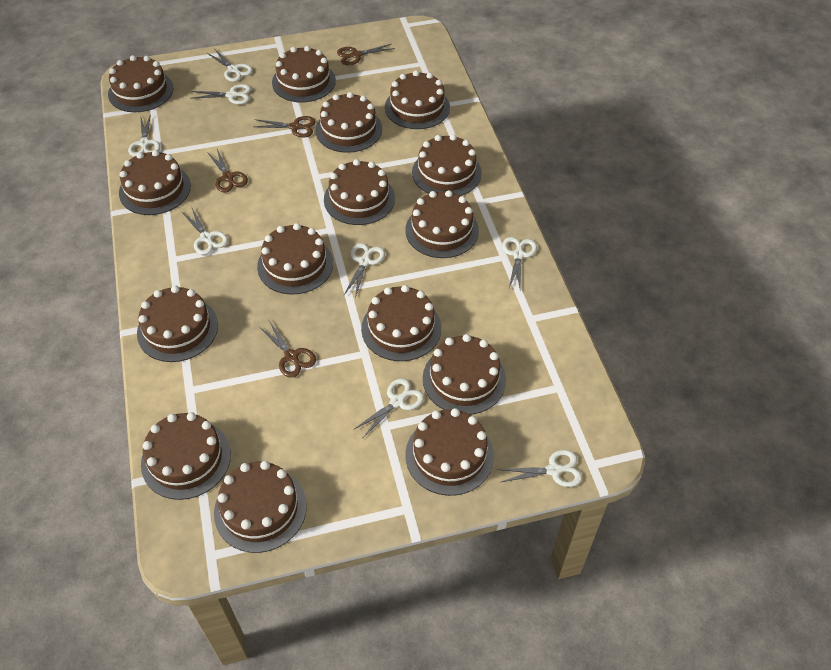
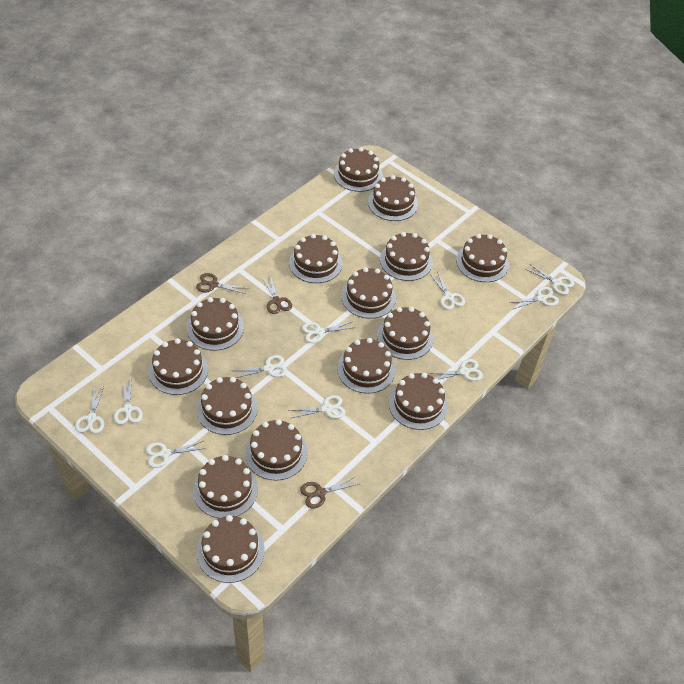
brown scissors: 4 -> 3
white scissors: 8 -> 10

